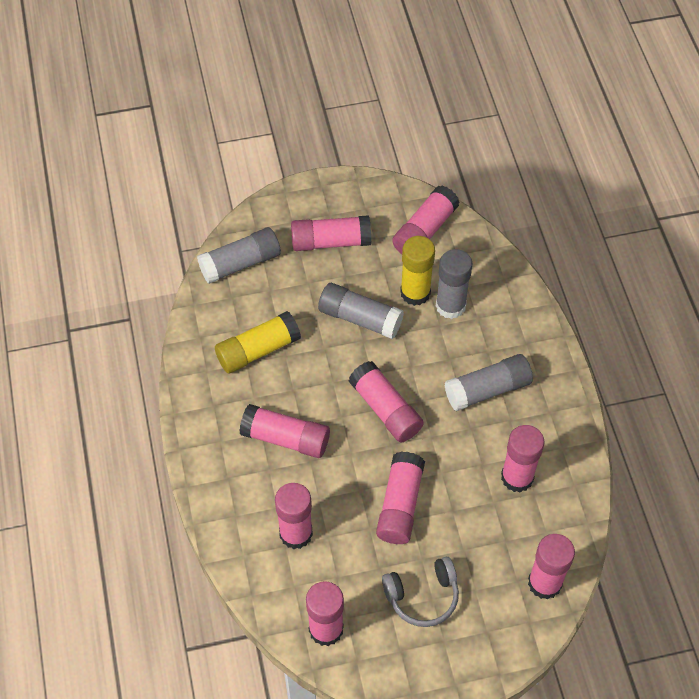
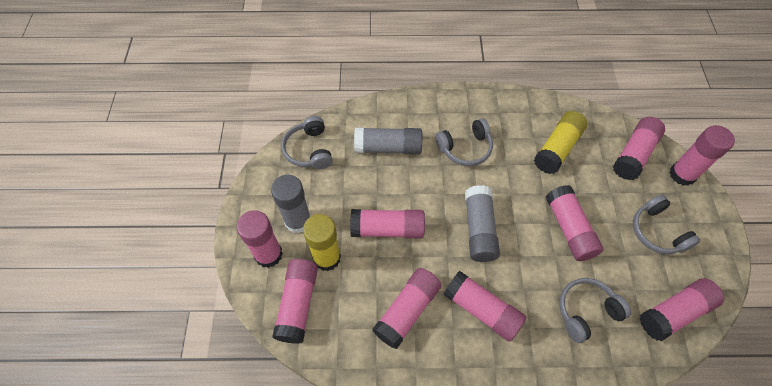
grey glue stick: 4 -> 3
grey headphones: 1 -> 4

